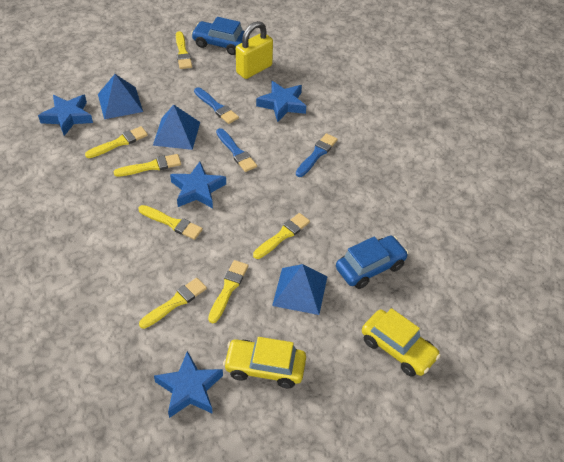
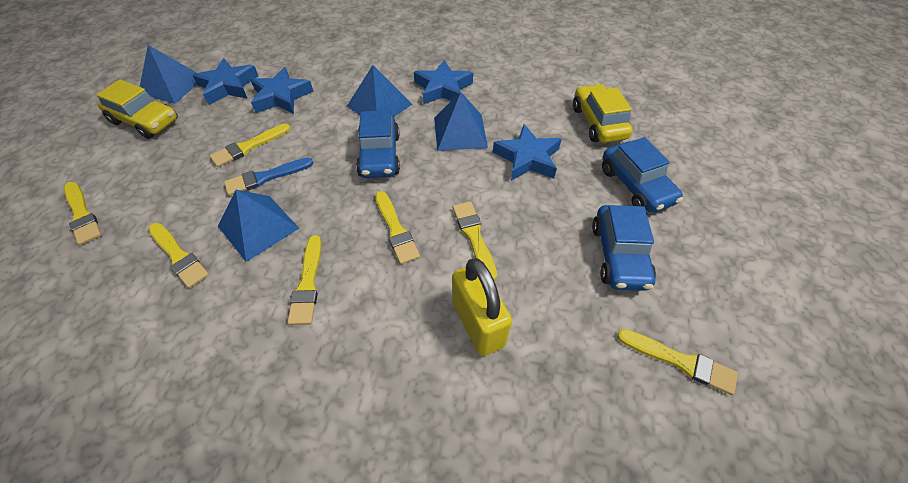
blue brush: 3 -> 1
blue car: 2 -> 3
blue pyramid: 3 -> 4

